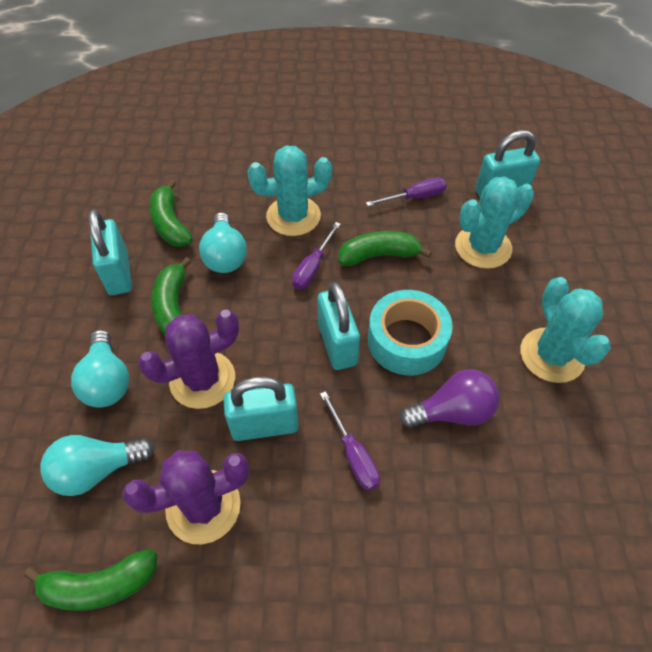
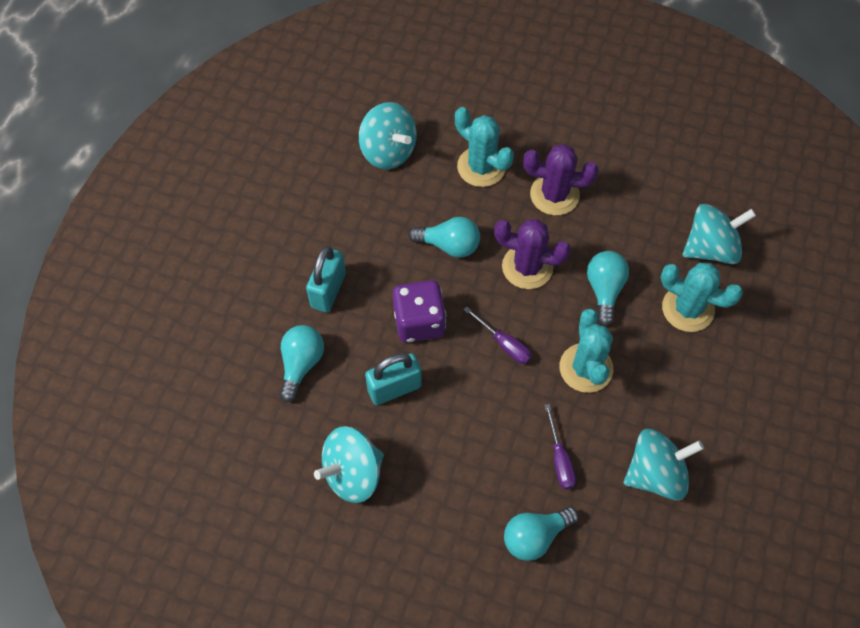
green banana: 4 -> 0
purple dice: 0 -> 1
purple light bulb: 1 -> 0
purple screwdriver: 3 -> 2
turquoise light bulb: 3 -> 4
turquoise padlock: 4 -> 2
turquoise spinning top: 0 -> 4
turquoise tape: 1 -> 0

